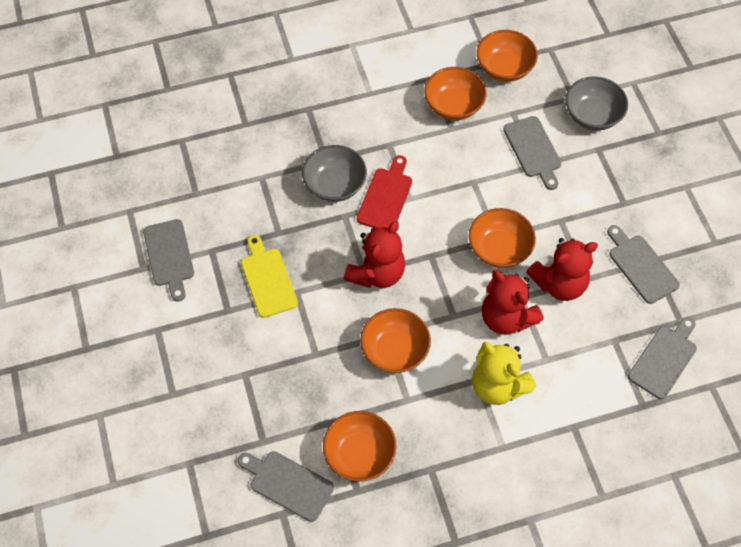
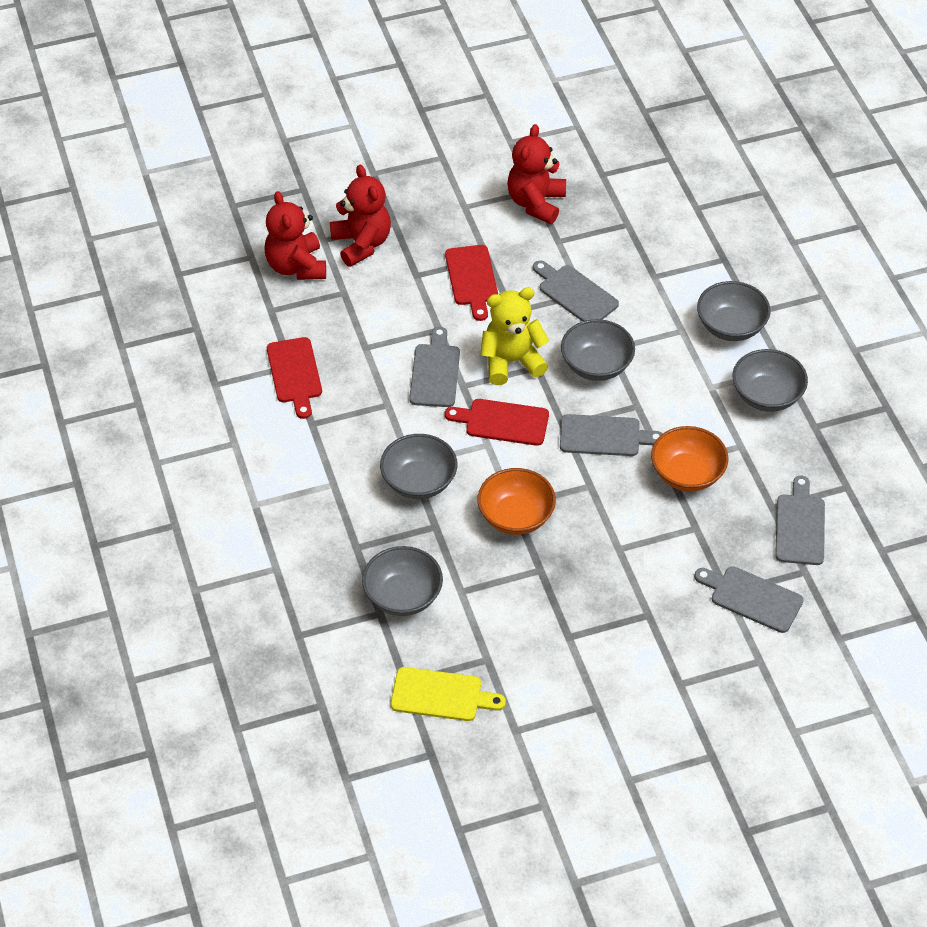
grey bowl: 2 -> 5
orange bowl: 5 -> 2
red cutting board: 1 -> 3

